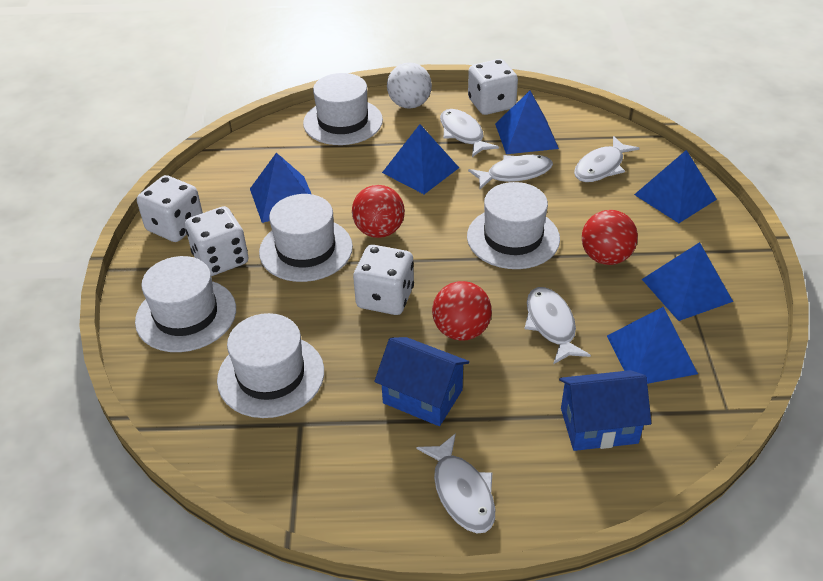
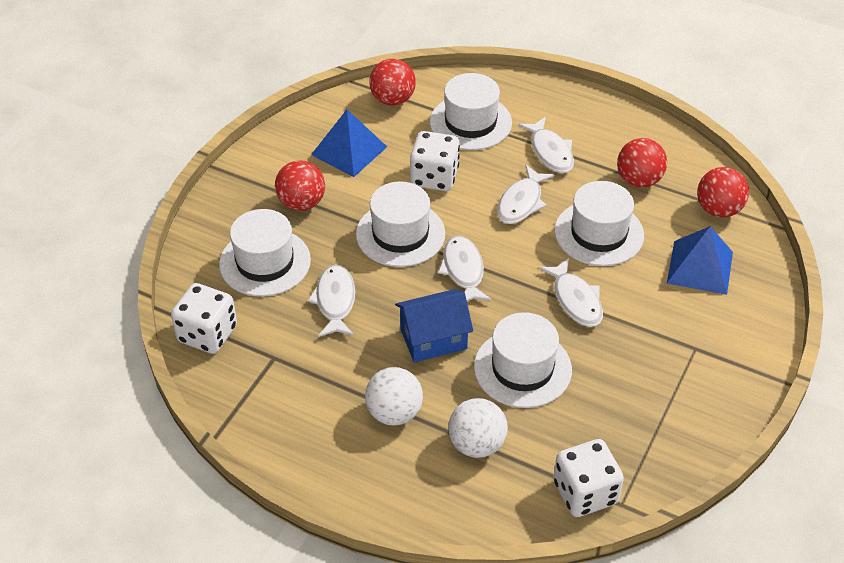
blue house: 2 -> 1
blue pyramid: 6 -> 2
red ball: 3 -> 4
white ball: 1 -> 2
white dice: 4 -> 3

